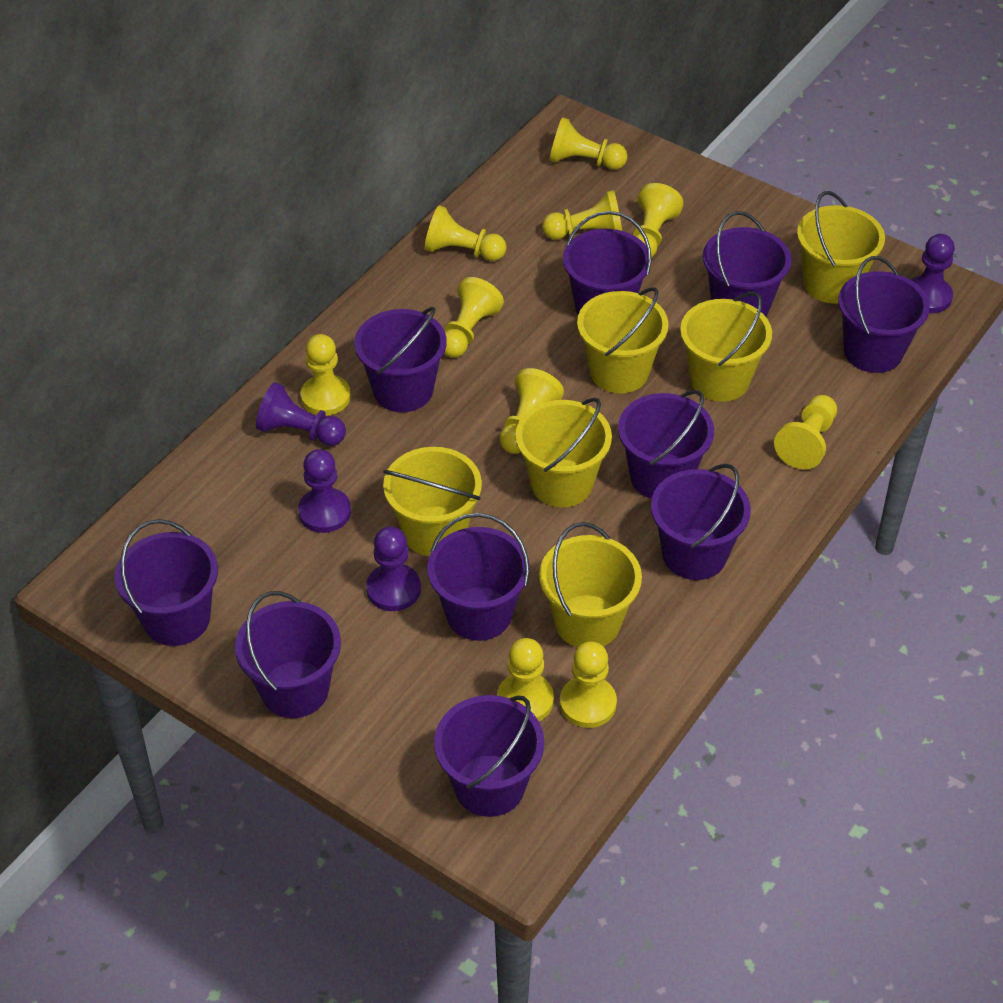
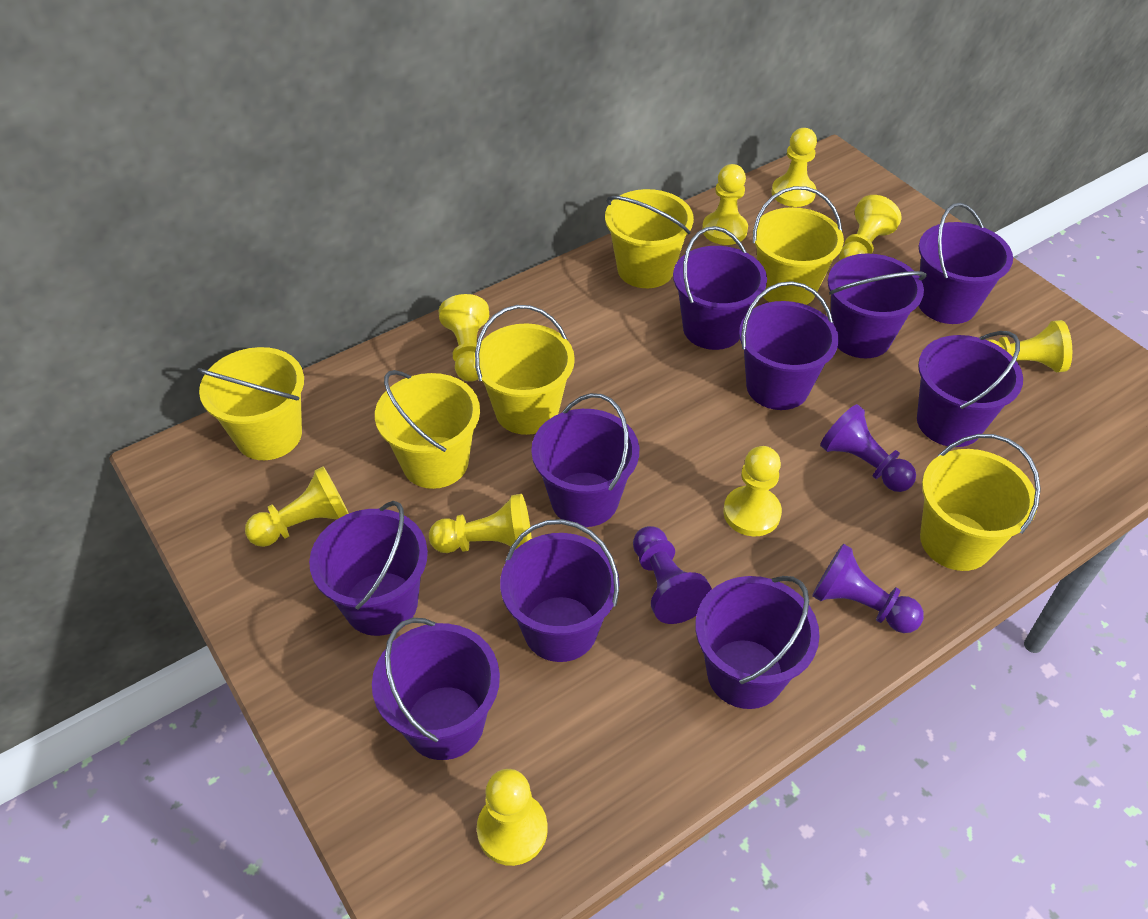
purple pawn: 4 -> 3
yellow pawn: 10 -> 9

